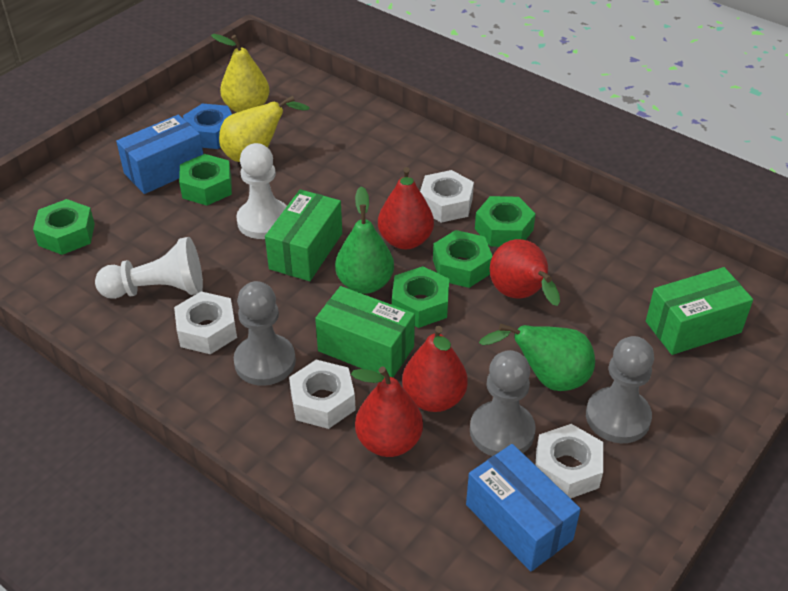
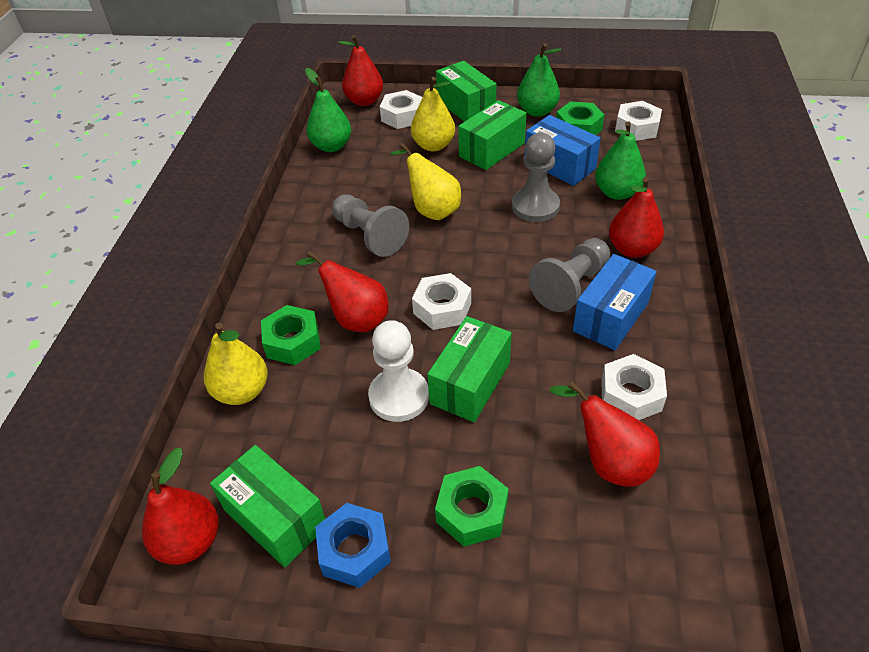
green box: 3 -> 4
green nut: 5 -> 3
green pear: 2 -> 3
red pear: 4 -> 5
white pawn: 2 -> 1
yellow pear: 2 -> 3

